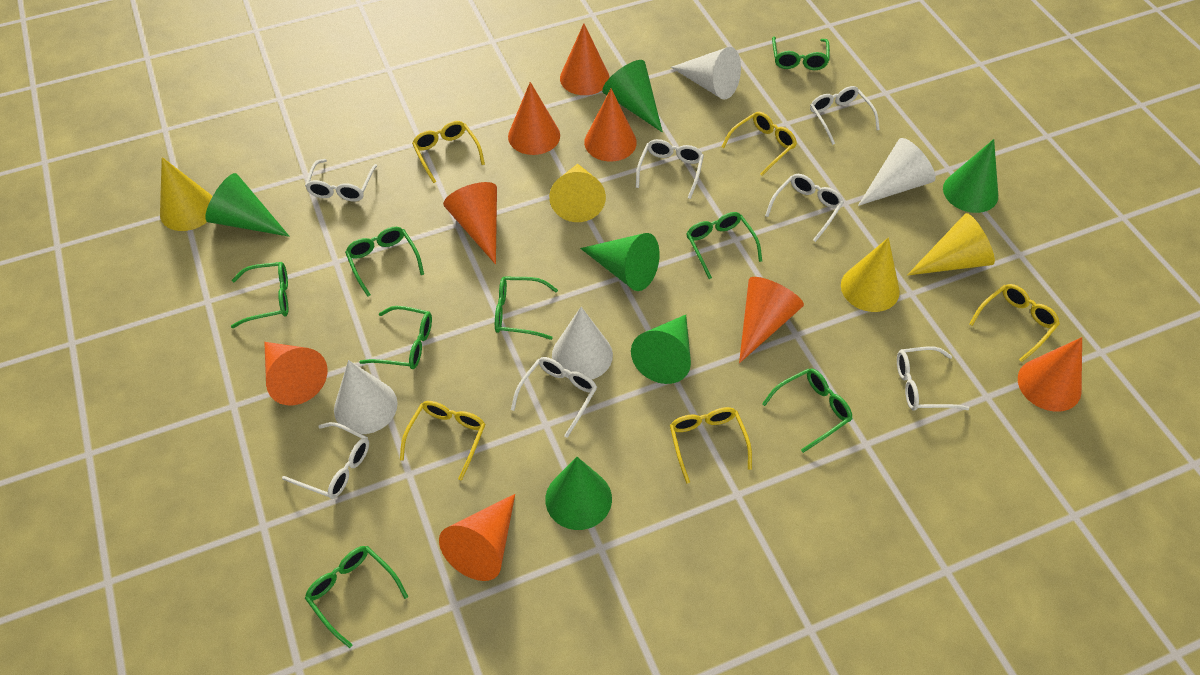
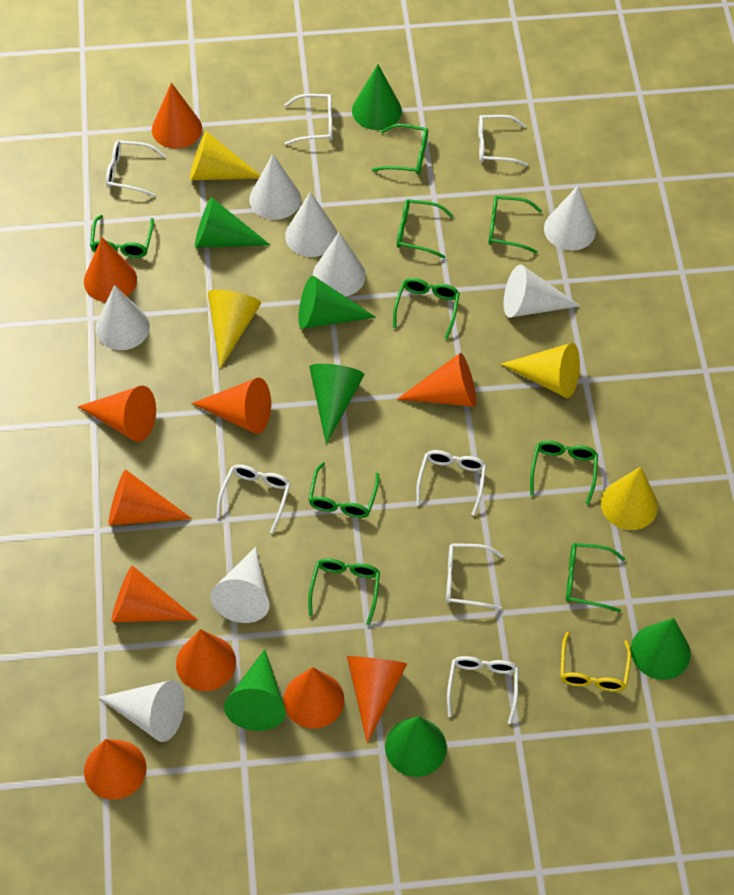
green cone: 6 -> 7
green glasses: 8 -> 9
orange cone: 8 -> 11
white cone: 4 -> 8
yellow glasses: 5 -> 1

